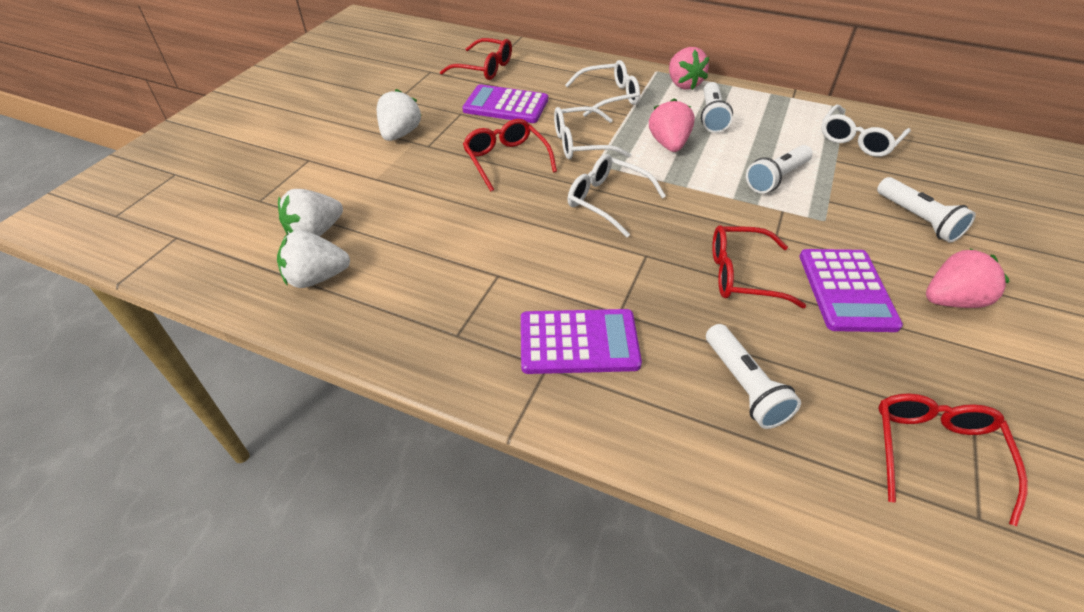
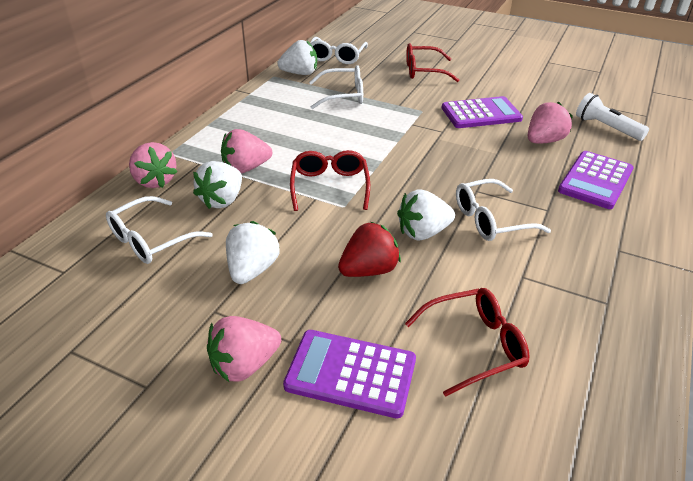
pink strawberry: 3 -> 4
red glasses: 4 -> 3
red strawberry: 0 -> 1
white flashlight: 4 -> 1
white strawberry: 3 -> 4

